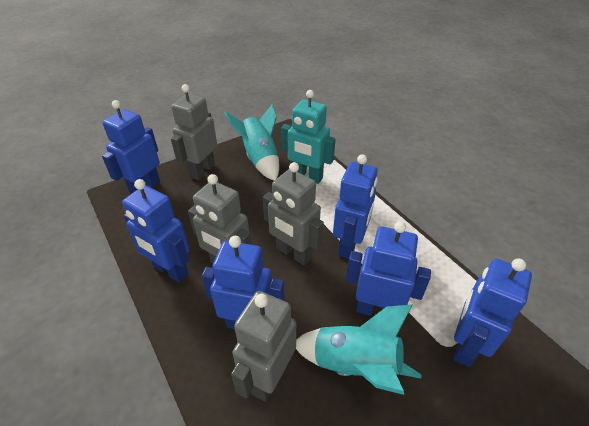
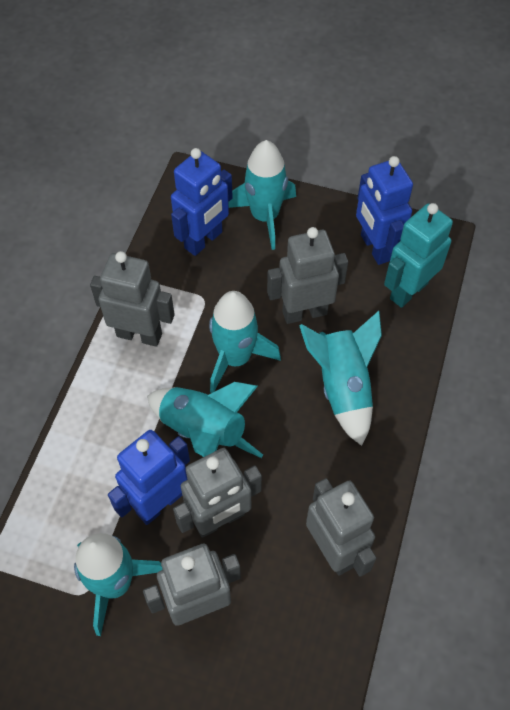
blue robot: 6 -> 3
grey robot: 4 -> 5
turquoise rocket: 2 -> 5

